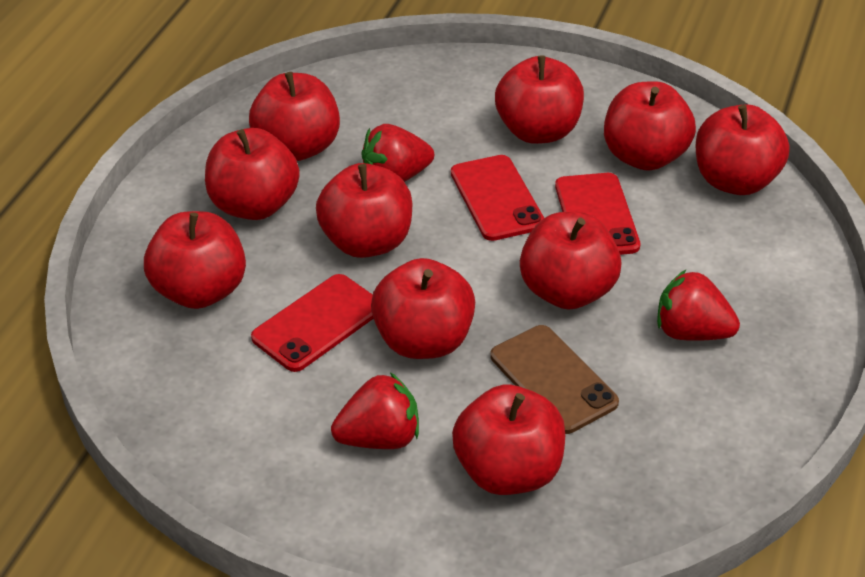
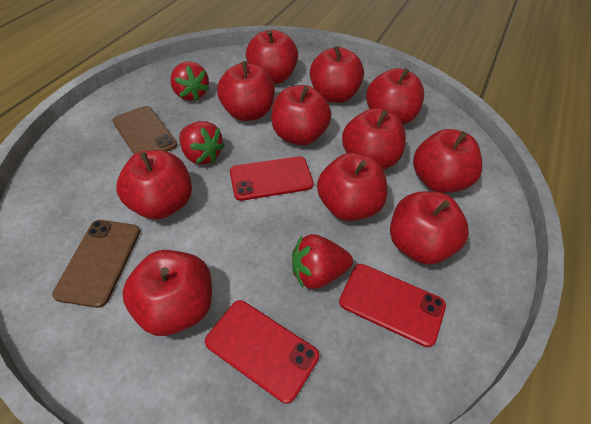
brown phone: 1 -> 2
red apple: 10 -> 11

